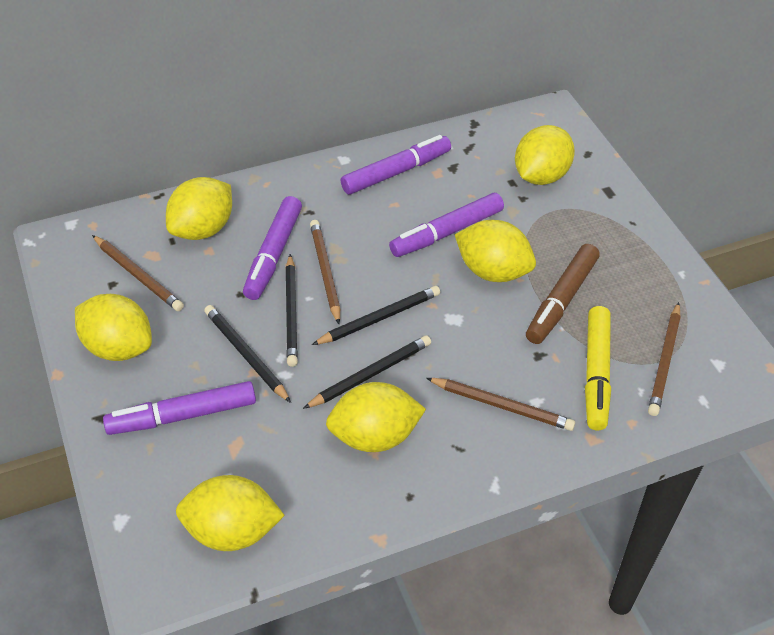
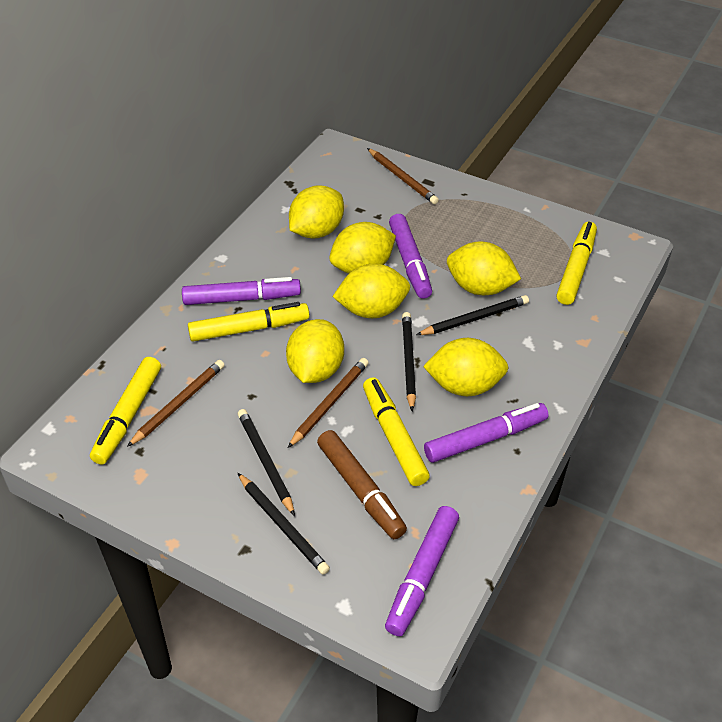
brown pencil: 4 -> 3
yellow marker: 1 -> 4

